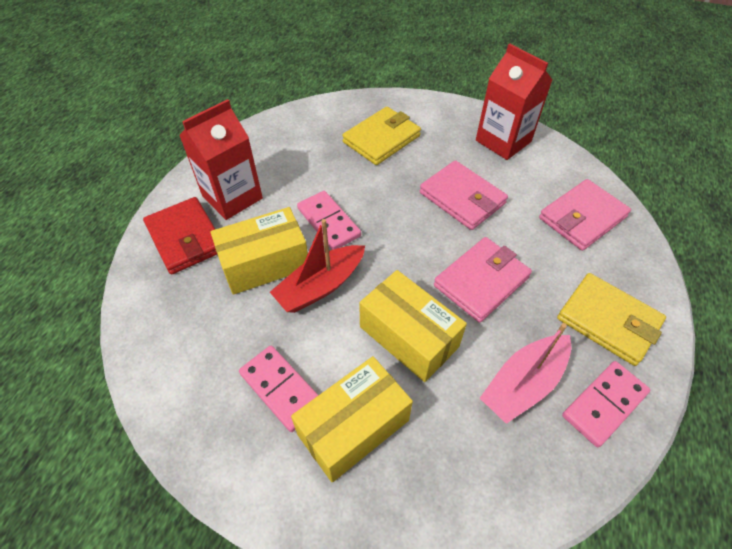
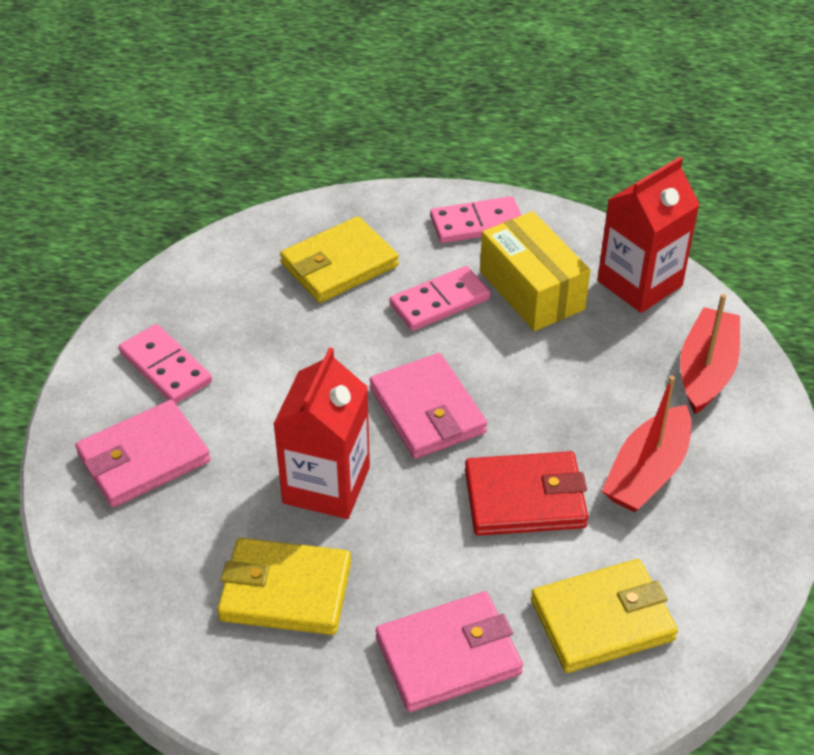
pink boat: 1 -> 0
red boat: 1 -> 2
yellow box: 3 -> 1
yellow wallet: 2 -> 3

